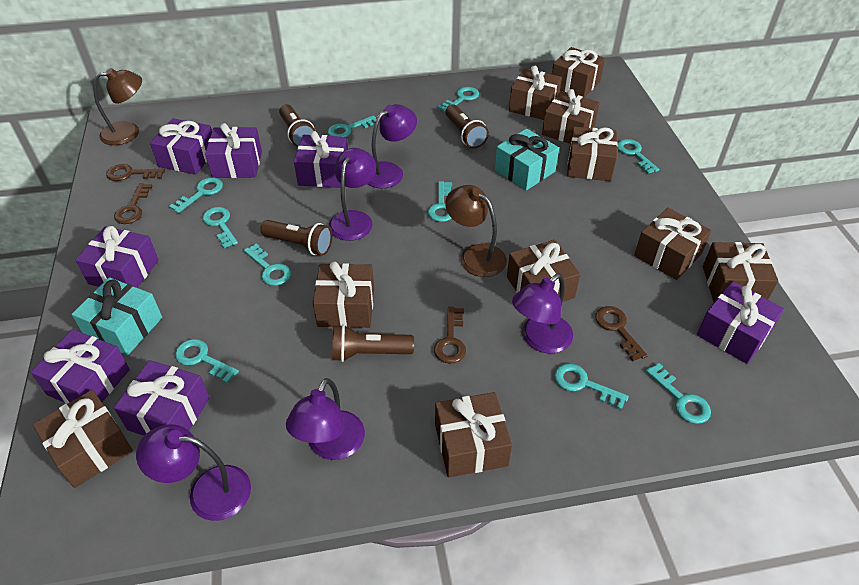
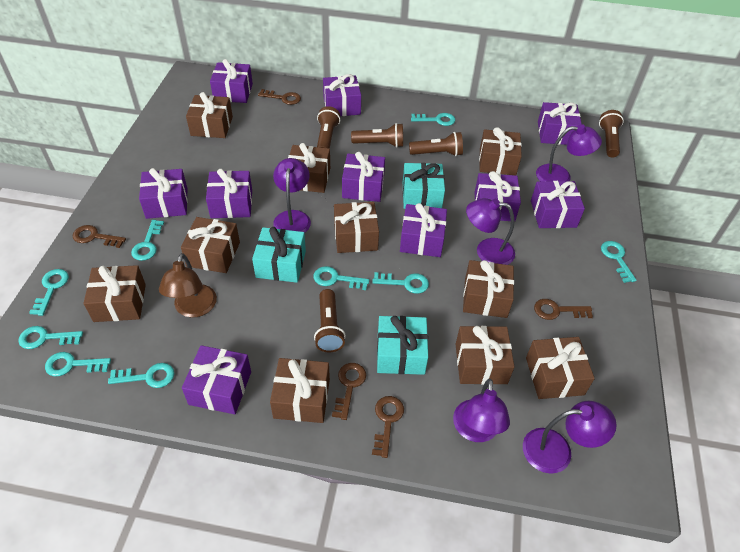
brown flashlight: 4 -> 5
brown key: 4 -> 5
brown lamp: 2 -> 1
purple gift: 7 -> 10
turquoise gift: 2 -> 3
turquoise key: 10 -> 9

